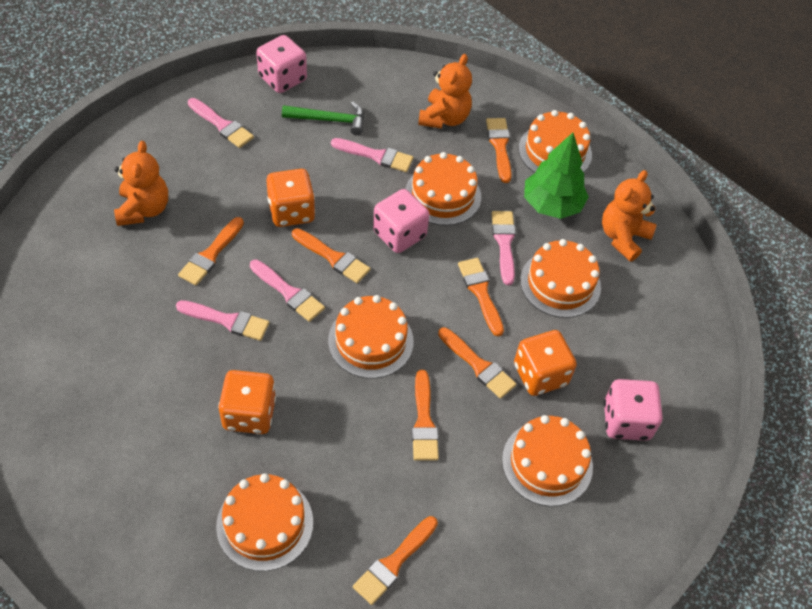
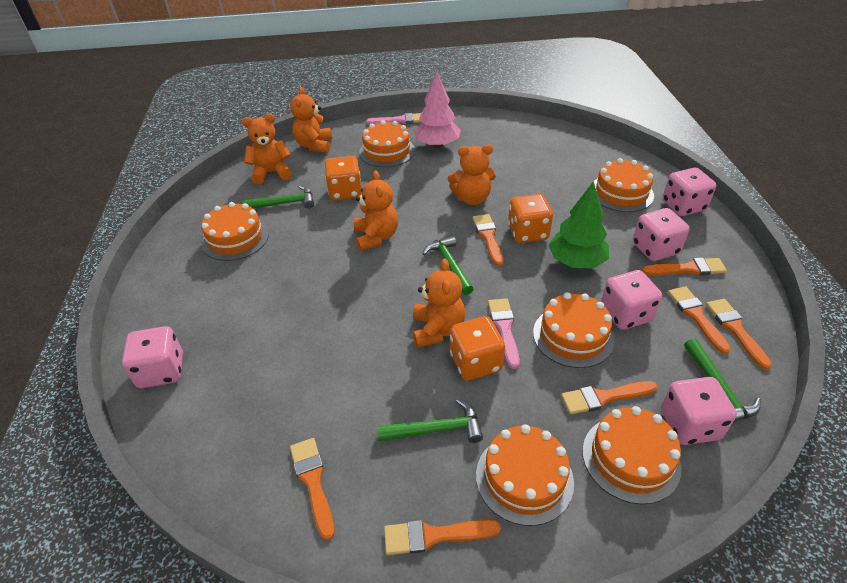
green hammer: 1 -> 4
orange teddy bear: 3 -> 5
pink brush: 5 -> 2
pink dice: 3 -> 5
pink tree: 0 -> 1

